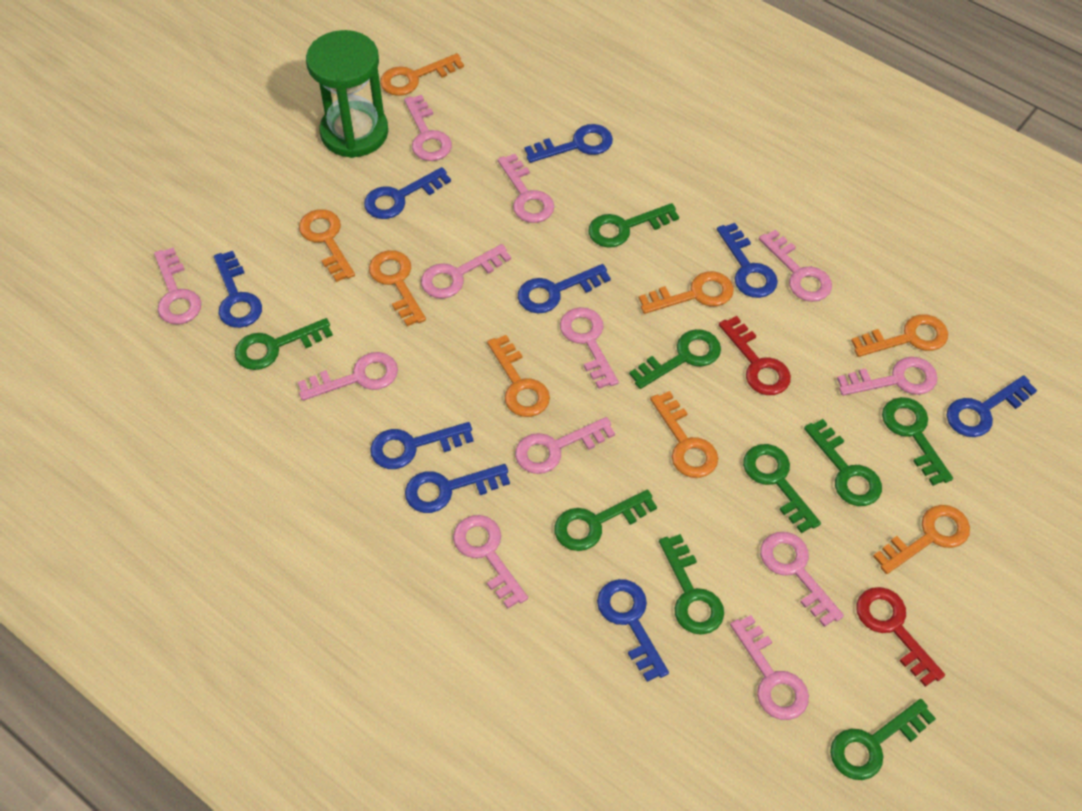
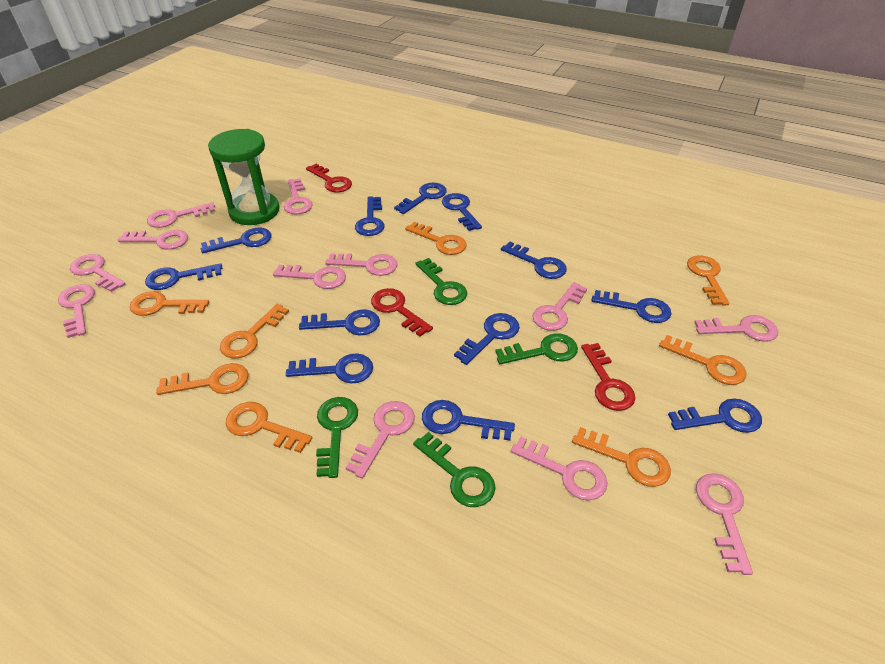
blue key: 9 -> 12
green key: 9 -> 4
red key: 2 -> 3

